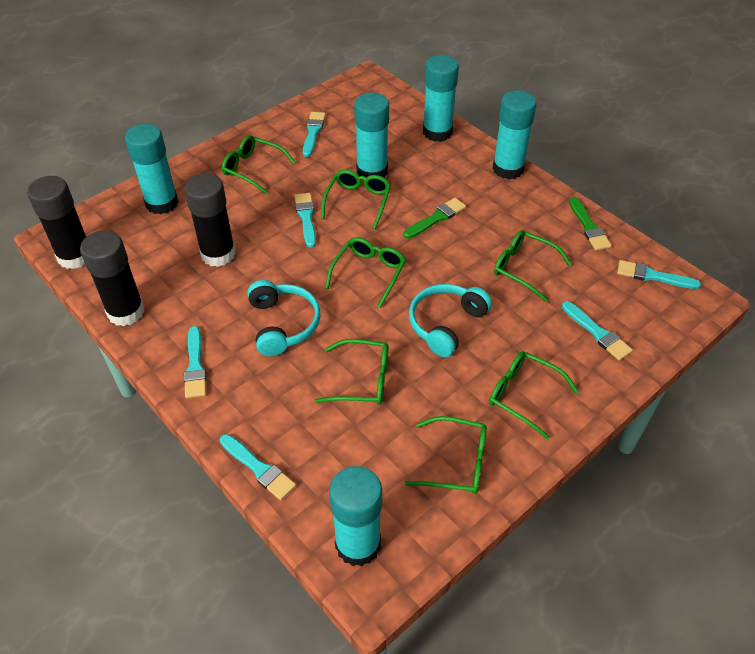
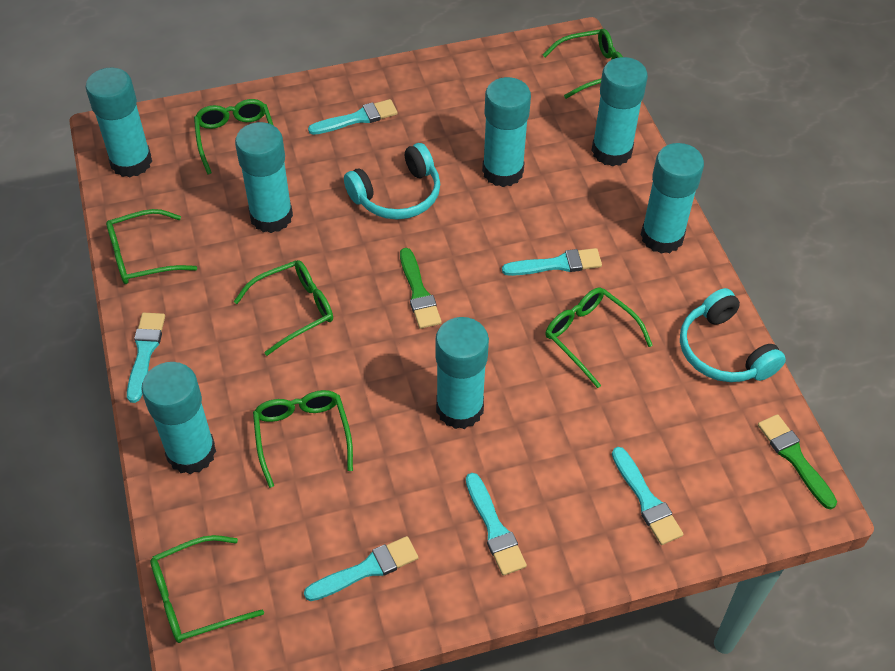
black glue stick: 3 -> 0
turquoise glue stick: 5 -> 7

